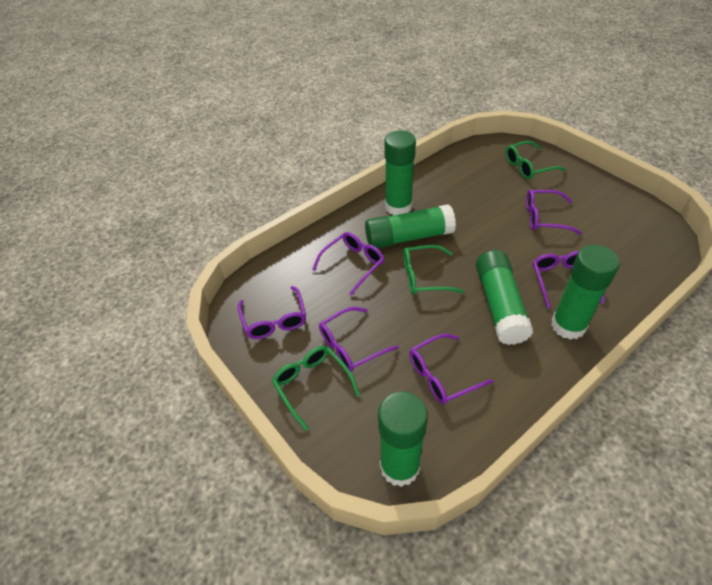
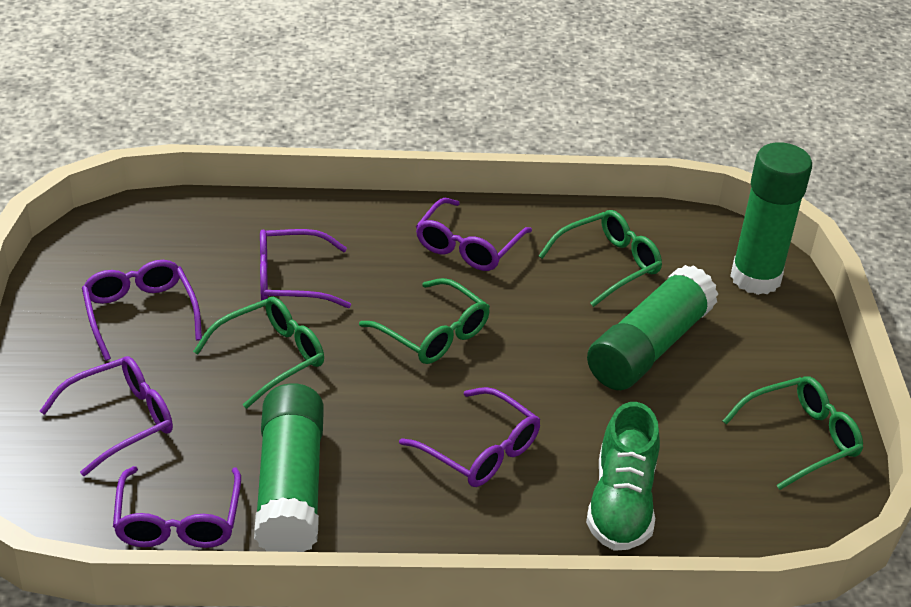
green glasses: 3 -> 4
green glue stick: 5 -> 3
green shoe: 0 -> 1

